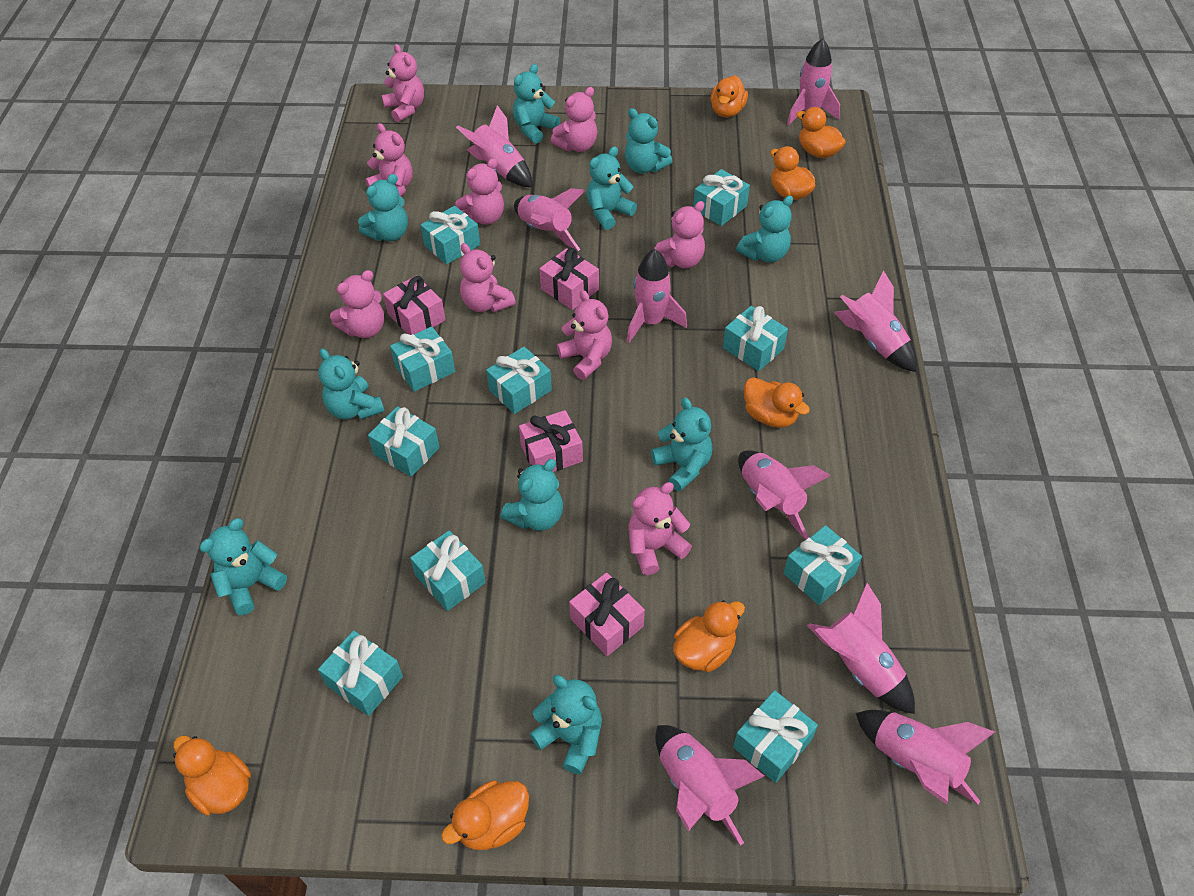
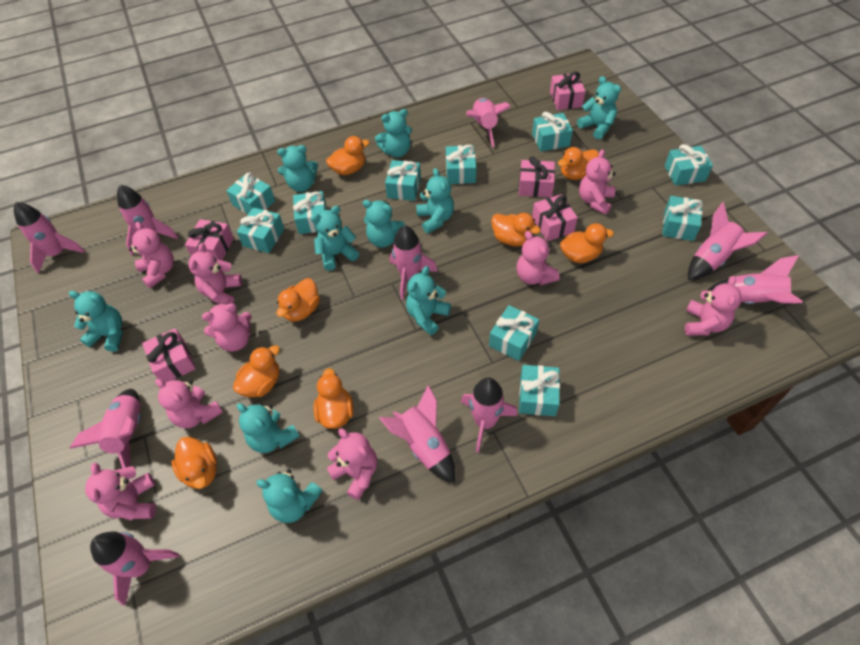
orange duck: 7 -> 8
pink gift: 4 -> 5
pink rocket: 9 -> 10

